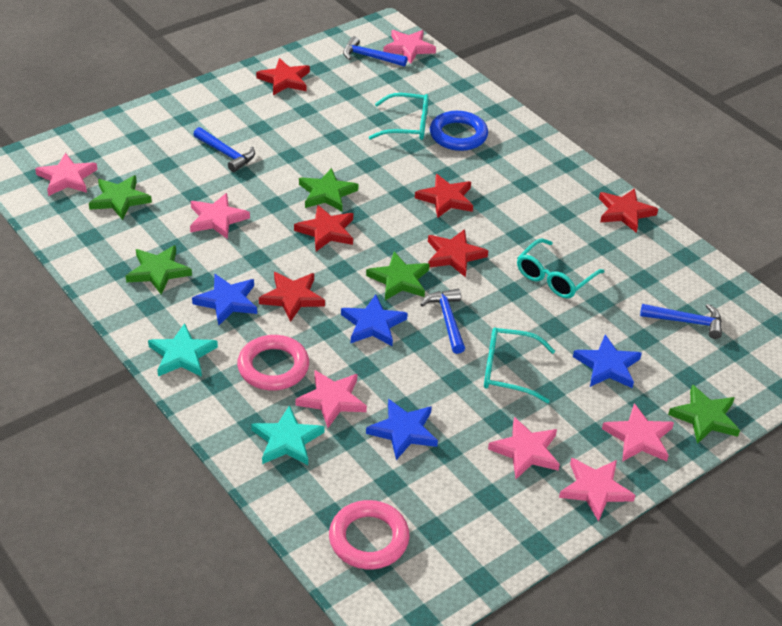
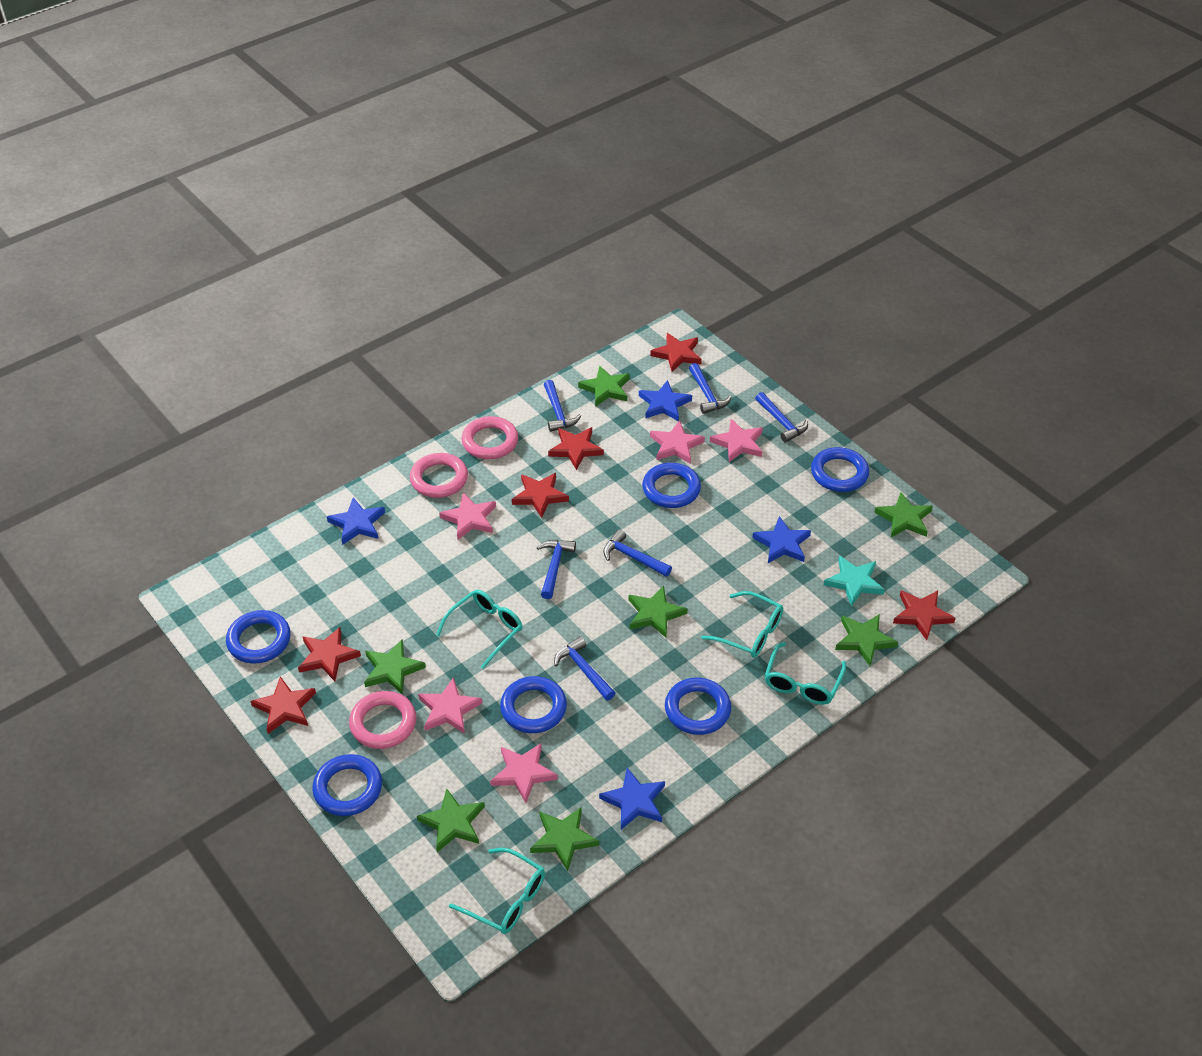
blue hammer: 4 -> 6
blue ring: 1 -> 6
green star: 5 -> 7
pink ring: 2 -> 3
pink star: 7 -> 5
turquoise glasses: 3 -> 4
turquoise star: 2 -> 1

